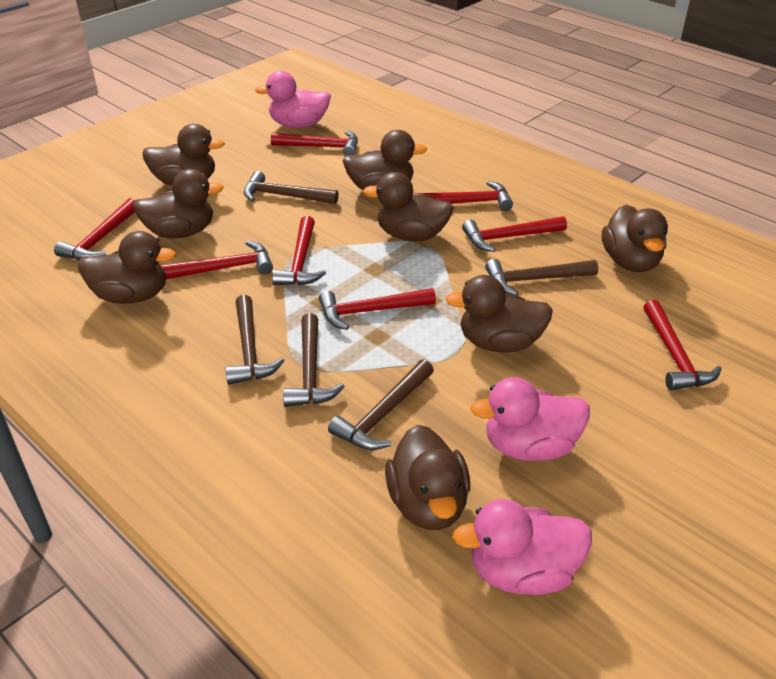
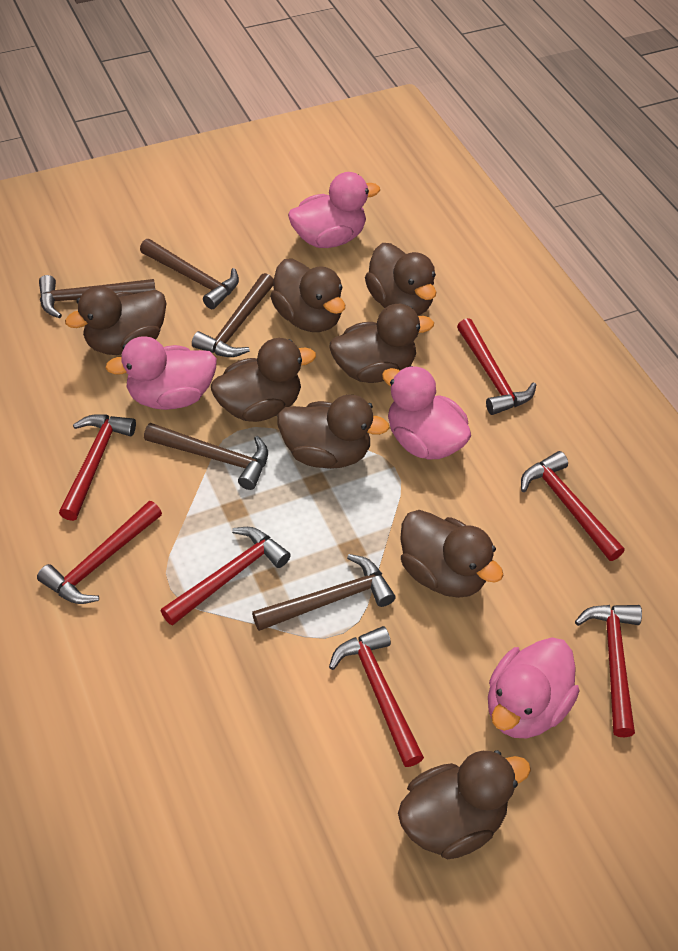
pink duck: 3 -> 4
red hammer: 8 -> 7

